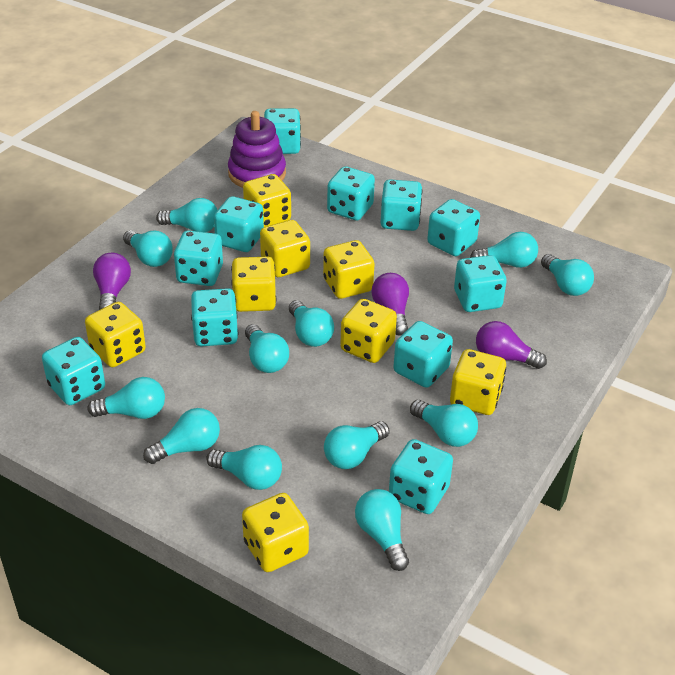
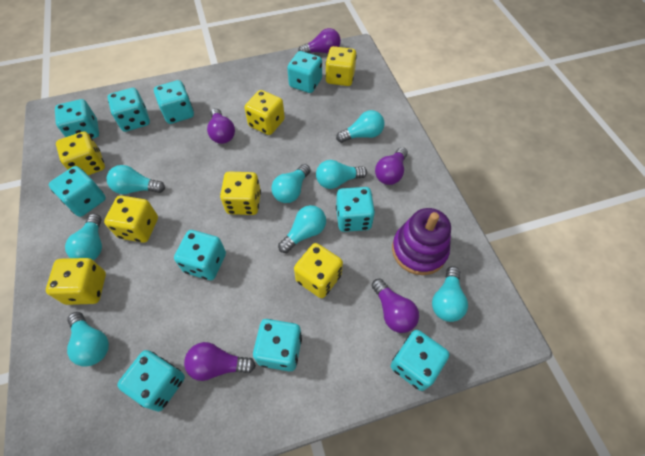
purple light bulb: 3 -> 5
turquoise dice: 11 -> 10
turquoise light bulb: 12 -> 8
yellow dice: 8 -> 7

